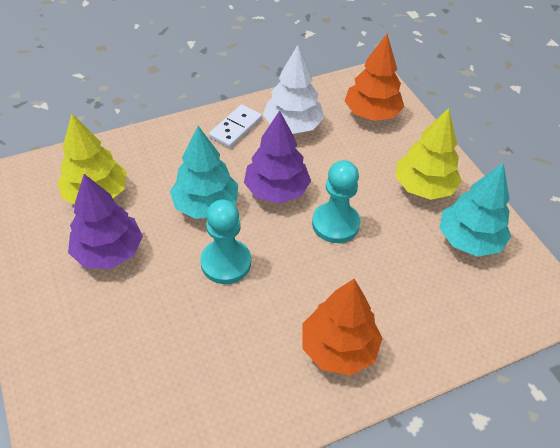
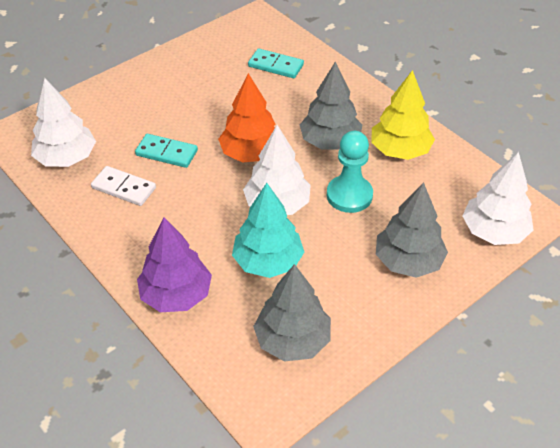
grey tree: 0 -> 3
orange tree: 2 -> 1
purple tree: 2 -> 1
turquoise domino: 0 -> 2
turquoise pawn: 2 -> 1
turquoise tree: 2 -> 1
white tree: 1 -> 3
yellow tree: 2 -> 1

